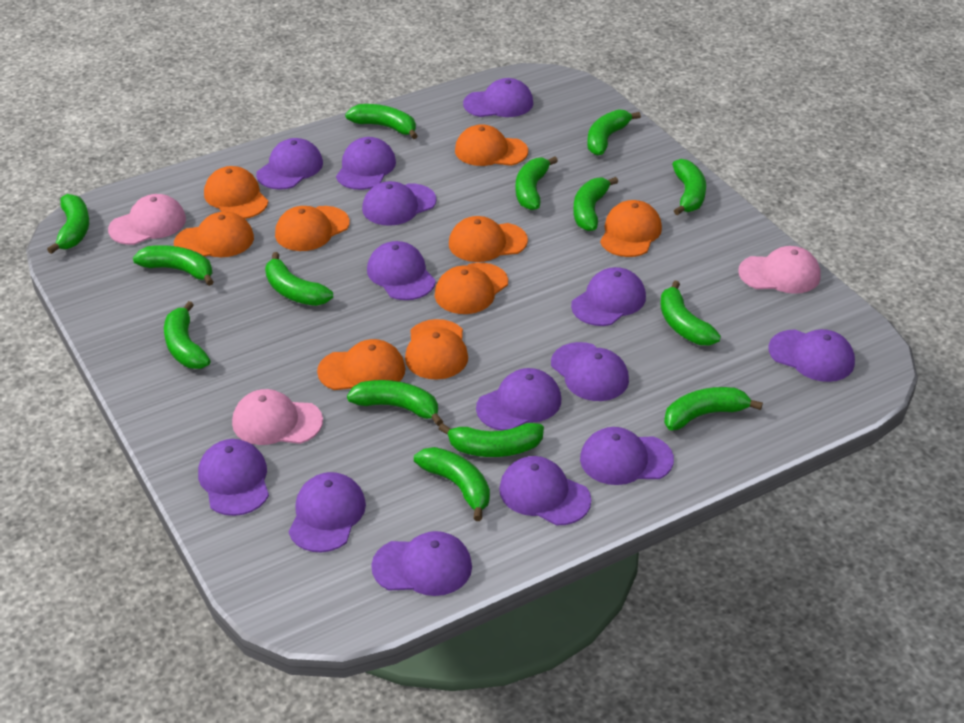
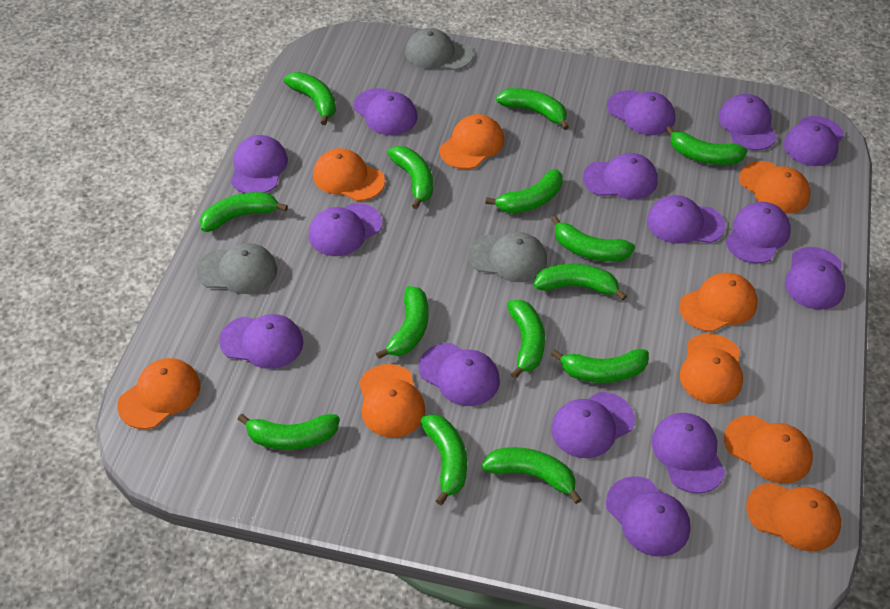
grey cap: 0 -> 3
pink cap: 3 -> 0
purple cap: 14 -> 15

